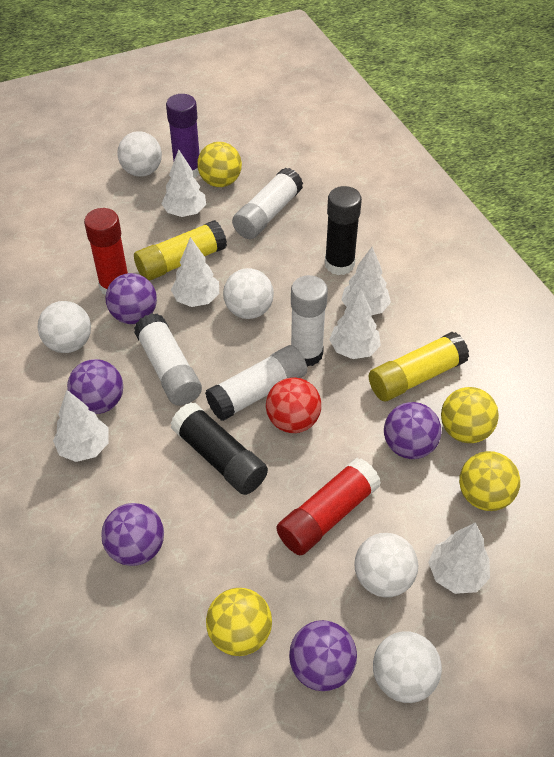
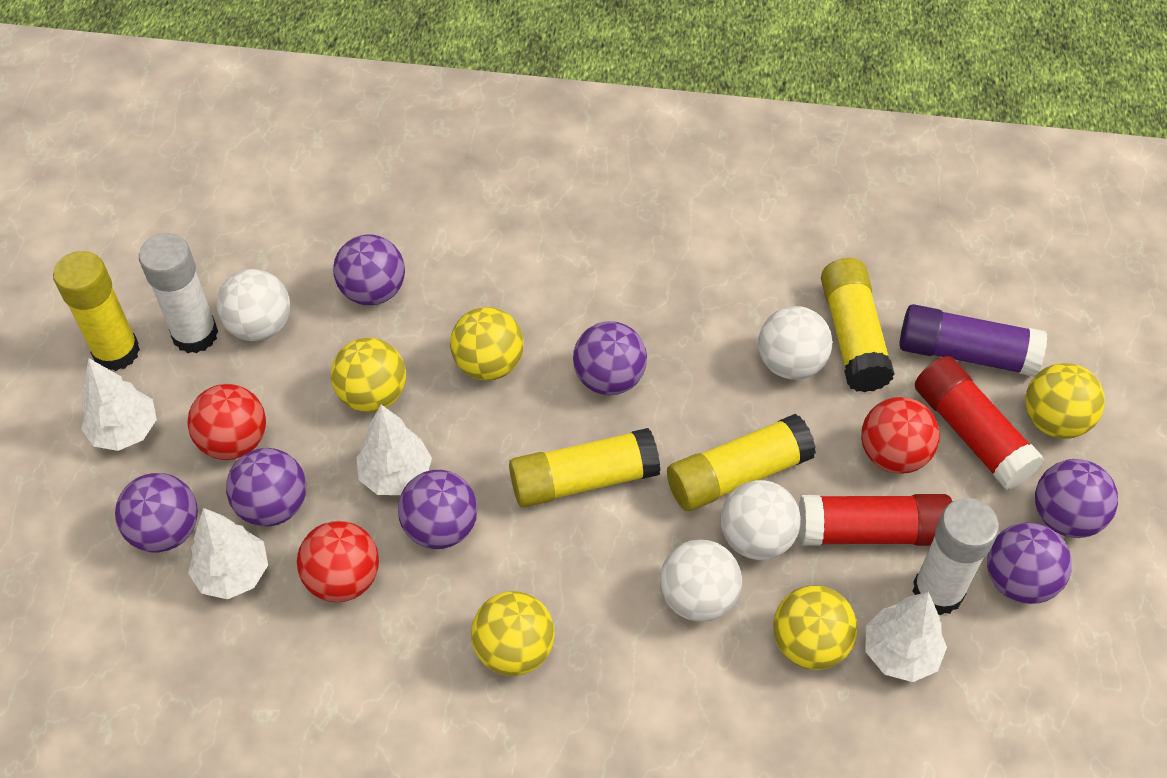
black glue stick: 2 -> 0
purple ball: 5 -> 7
red ball: 1 -> 3
white ball: 5 -> 4
white glue stick: 4 -> 2
white tree: 6 -> 4
yellow ball: 4 -> 5
yellow glue stick: 2 -> 4

